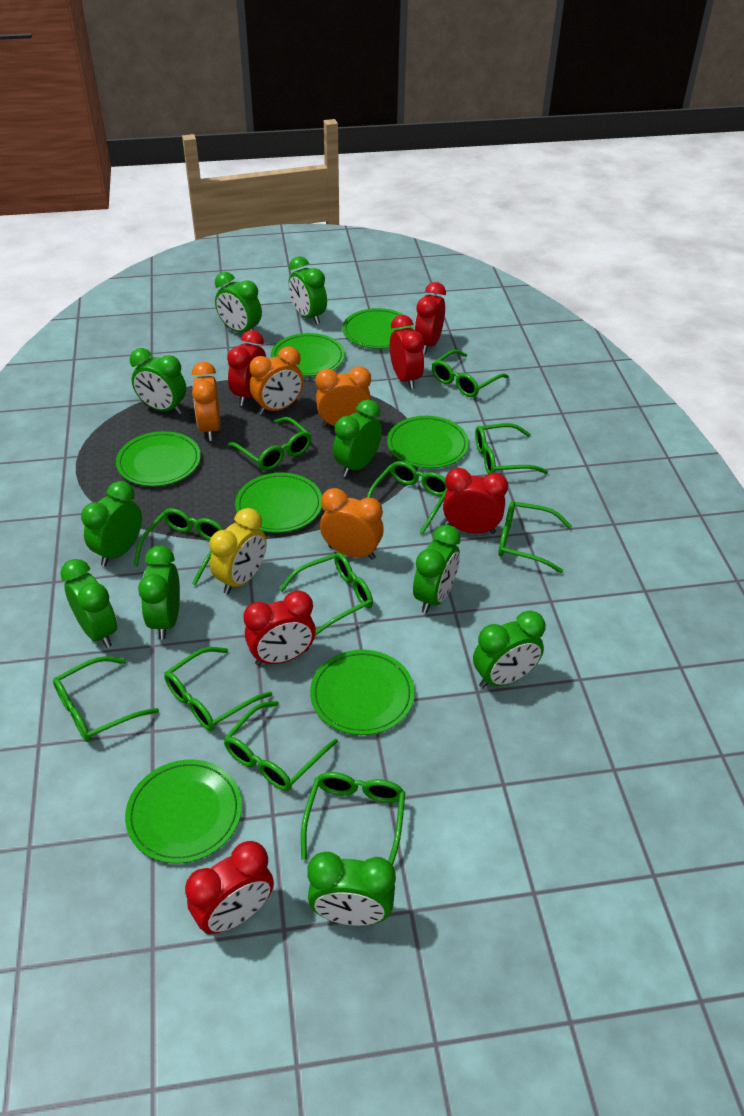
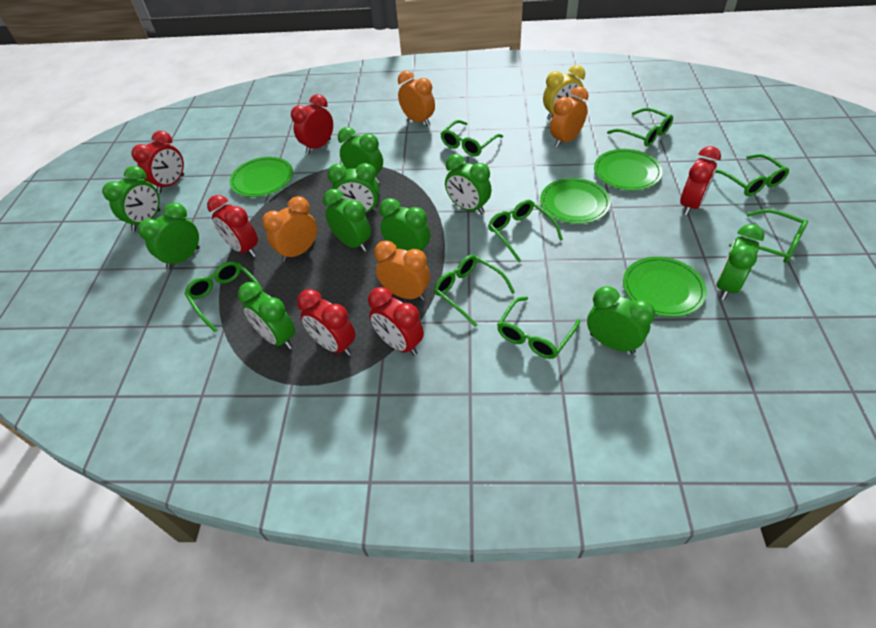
green glasses: 11 -> 8
green plate: 7 -> 4

